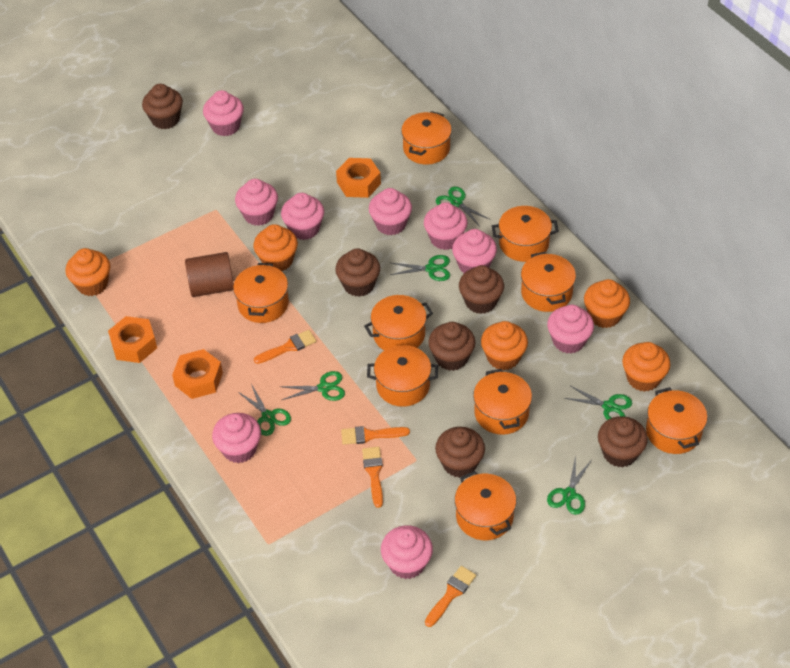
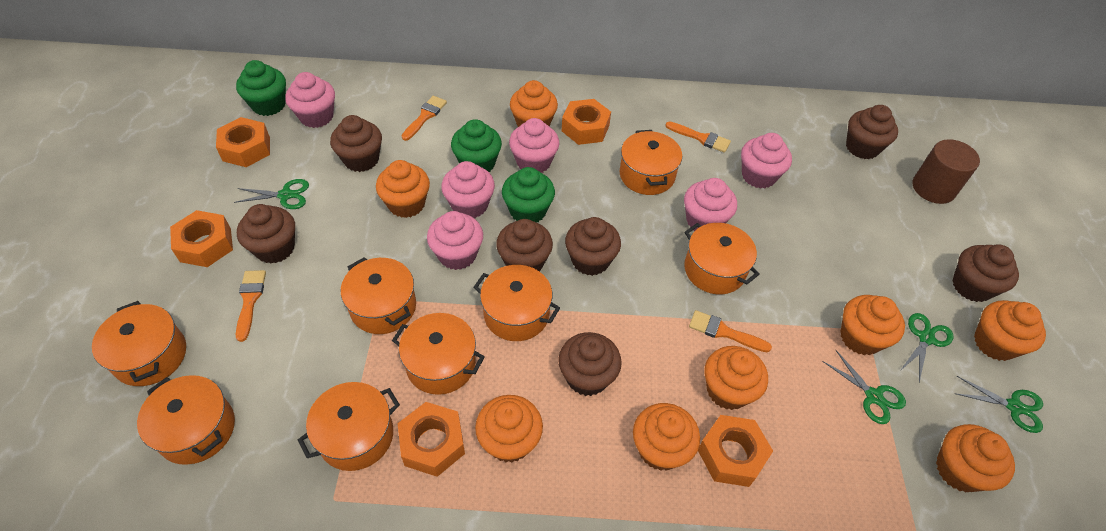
brown cupcake: 6 -> 7
green cupcake: 0 -> 3
green scissors: 6 -> 4
orange cupcake: 5 -> 8
orange nut: 3 -> 5
orange pot: 9 -> 8
pink cupcake: 9 -> 6

